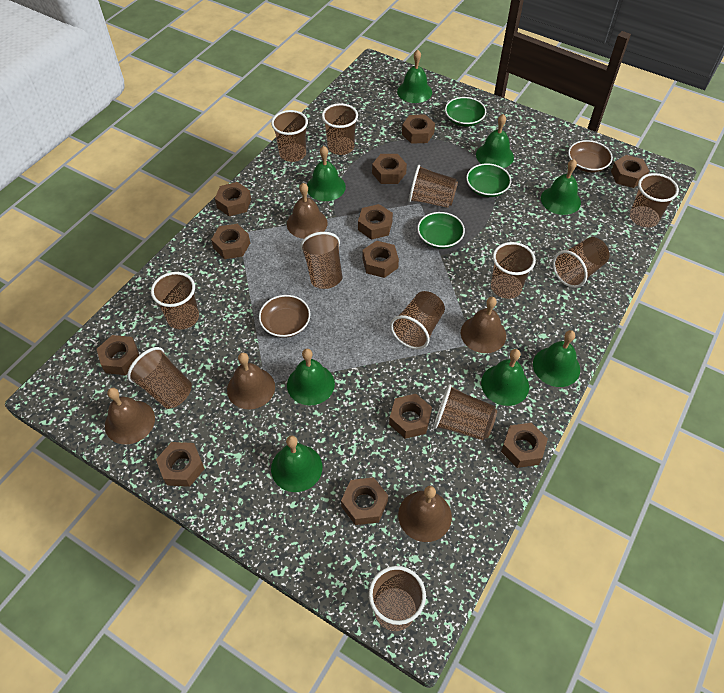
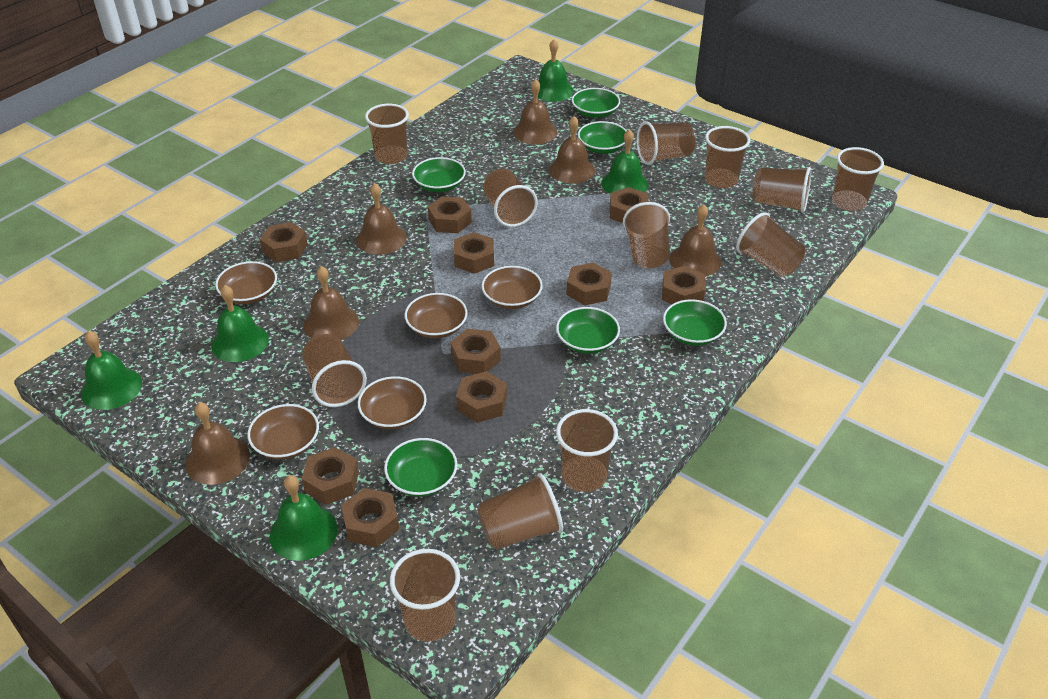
brown bell: 5 -> 6
brown bowl: 2 -> 5
brown nut: 12 -> 10
green bell: 8 -> 5
green bowl: 3 -> 6

